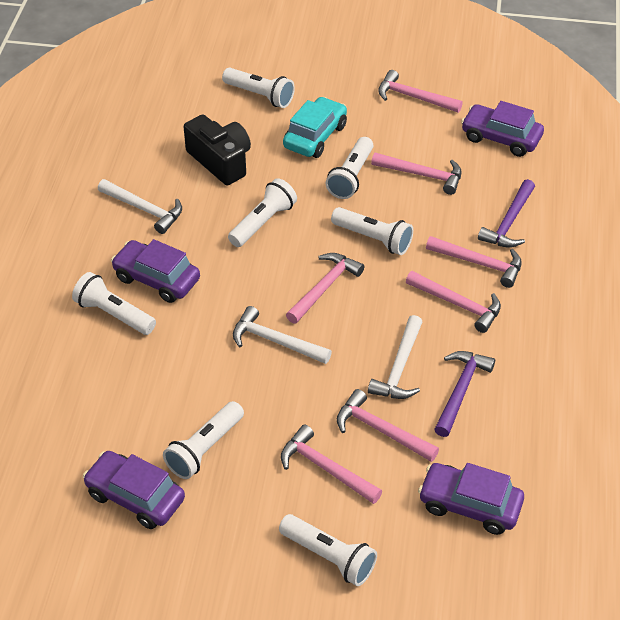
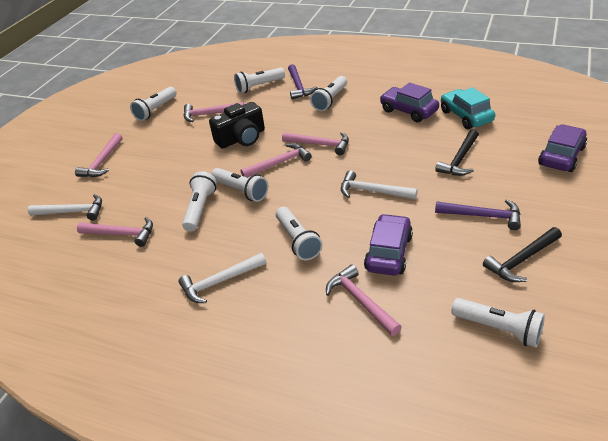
black hammer: 0 -> 2
pink hammer: 7 -> 6
purple car: 4 -> 3

